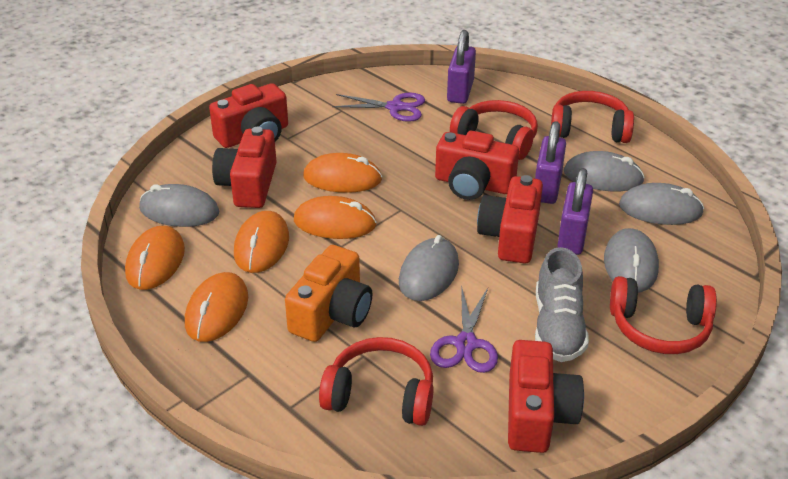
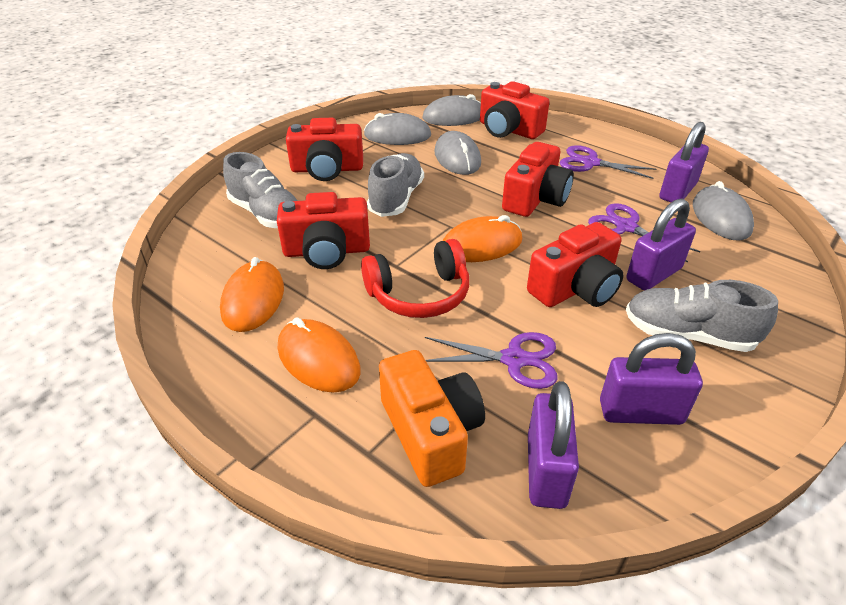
grey mouse: 5 -> 4
grey shoe: 1 -> 3
orange mouse: 5 -> 3
purple padlock: 3 -> 4
purple scissors: 2 -> 3
red headphones: 4 -> 1

